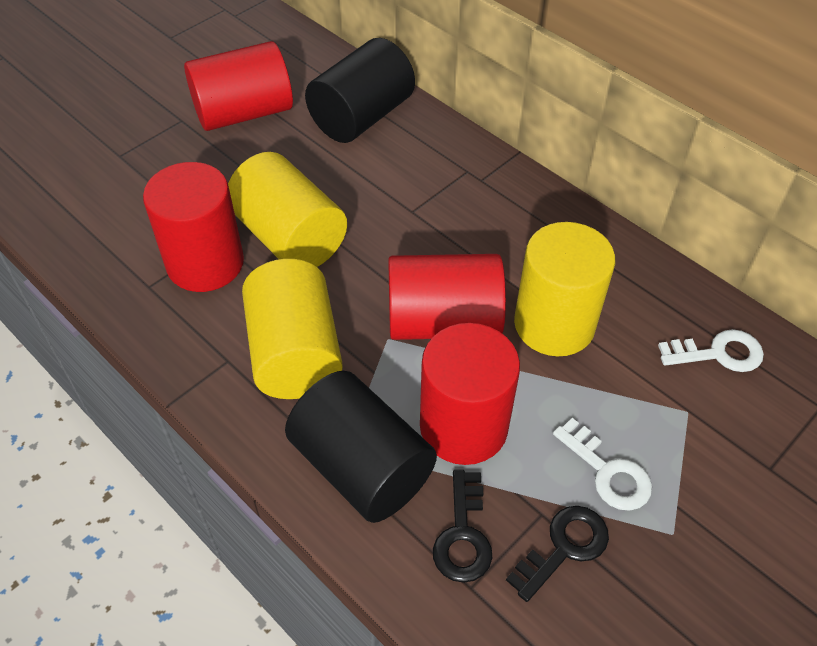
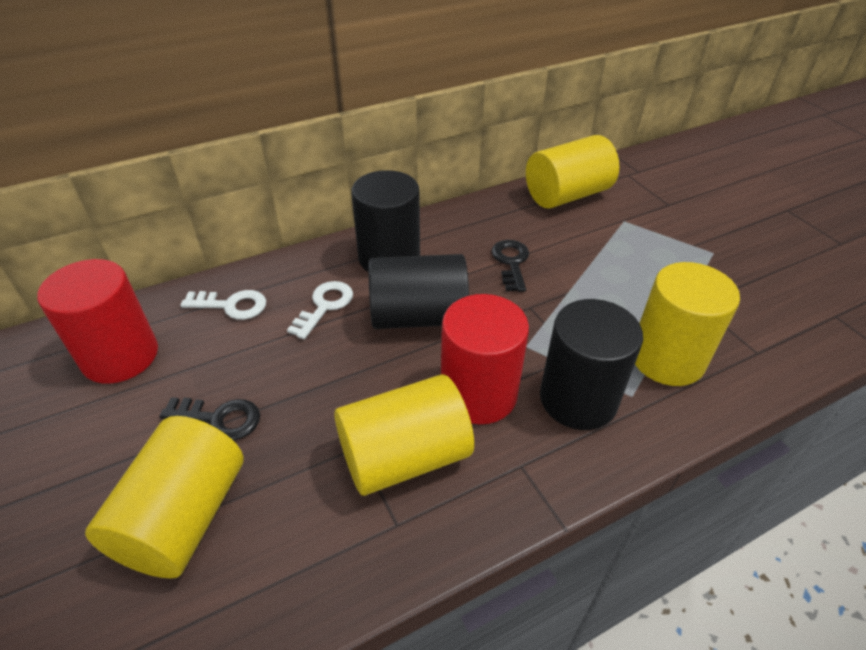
black cylinder: 2 -> 3
red cylinder: 4 -> 2
yellow cylinder: 3 -> 4

